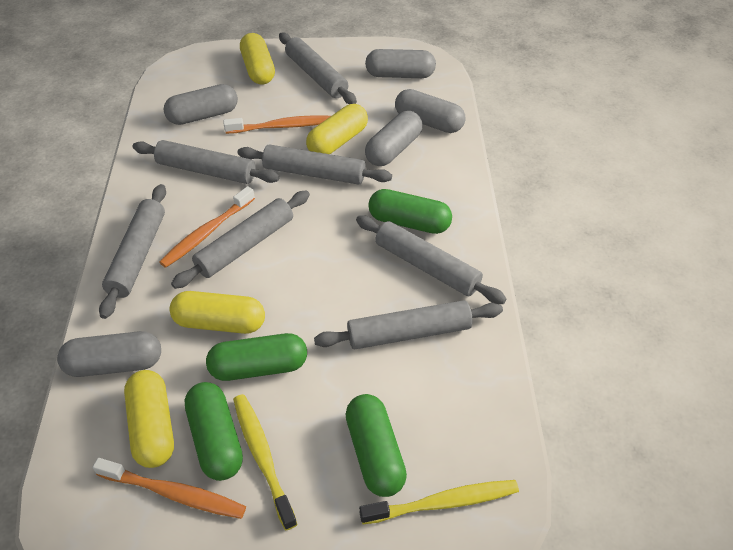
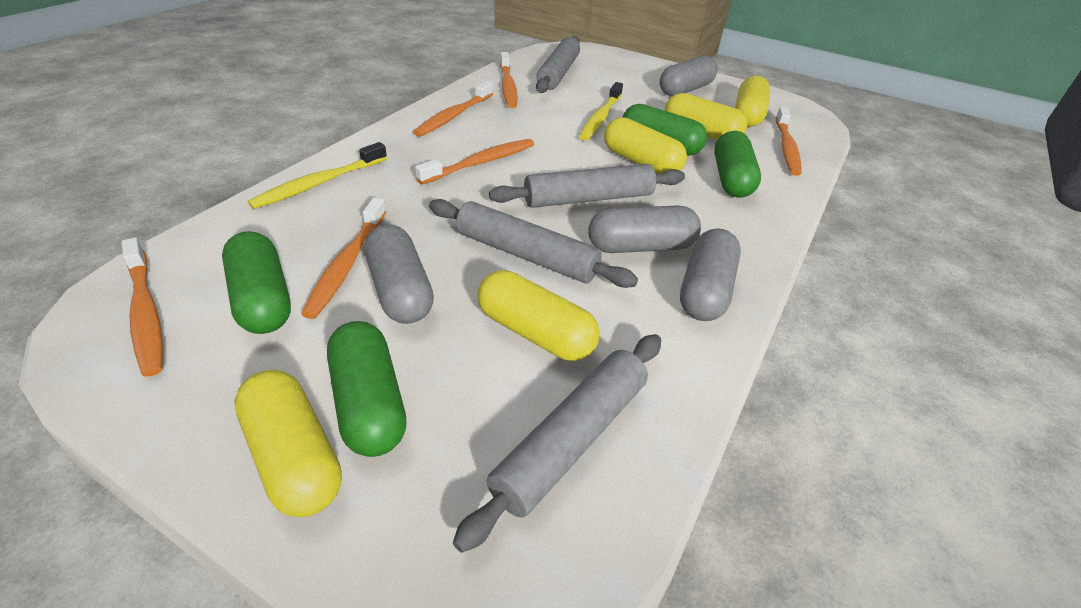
grey capsule: 5 -> 4
grey rolling pin: 7 -> 4
orange toothbrush: 3 -> 6
yellow capsule: 4 -> 5

